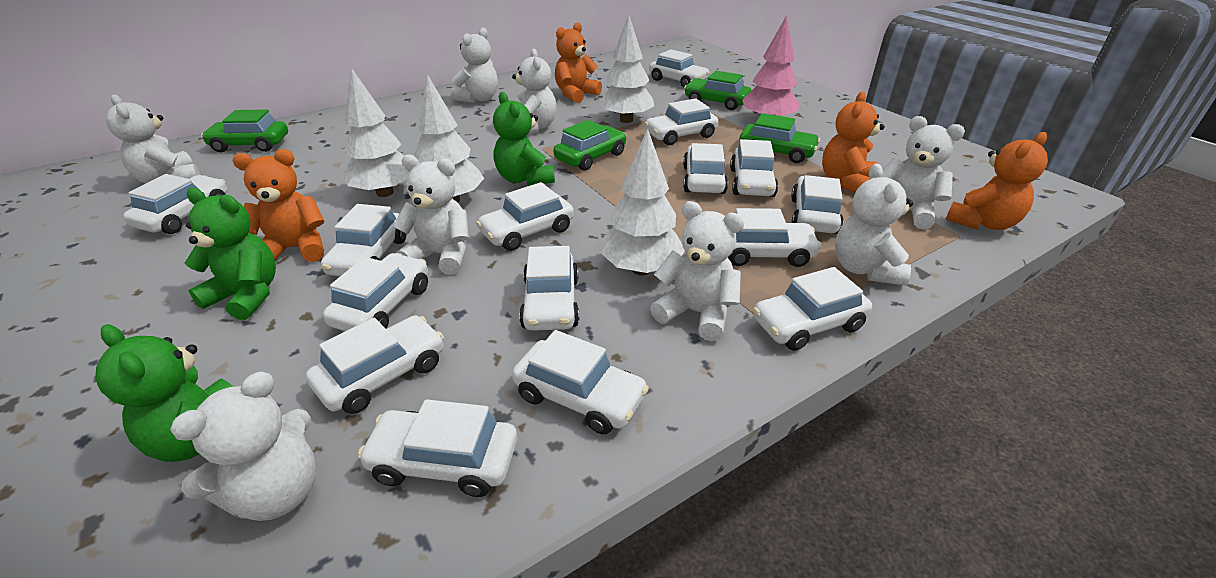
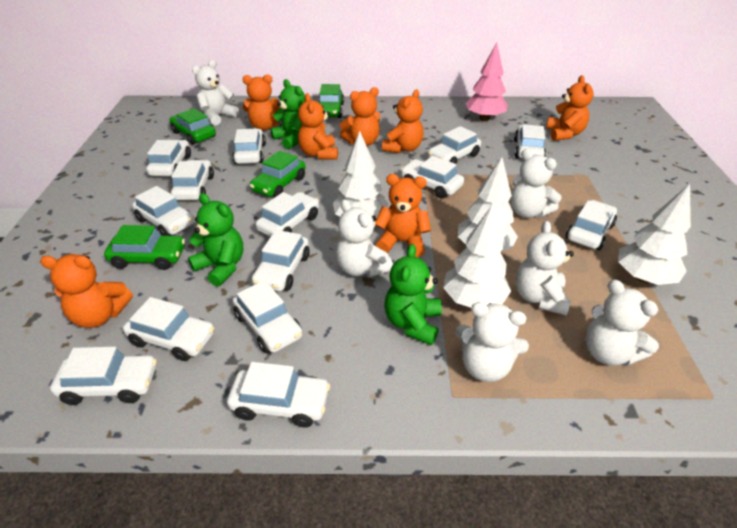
orange teddy bear: 4 -> 7
white car: 15 -> 14
white teddy bear: 8 -> 6

